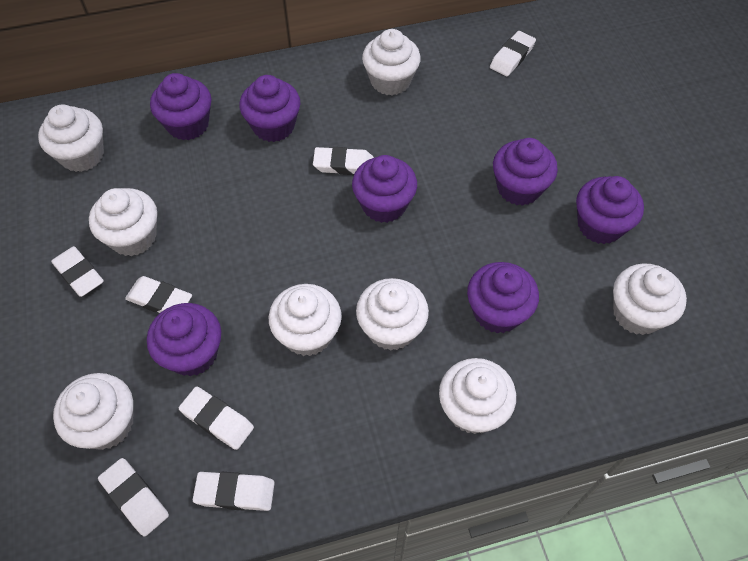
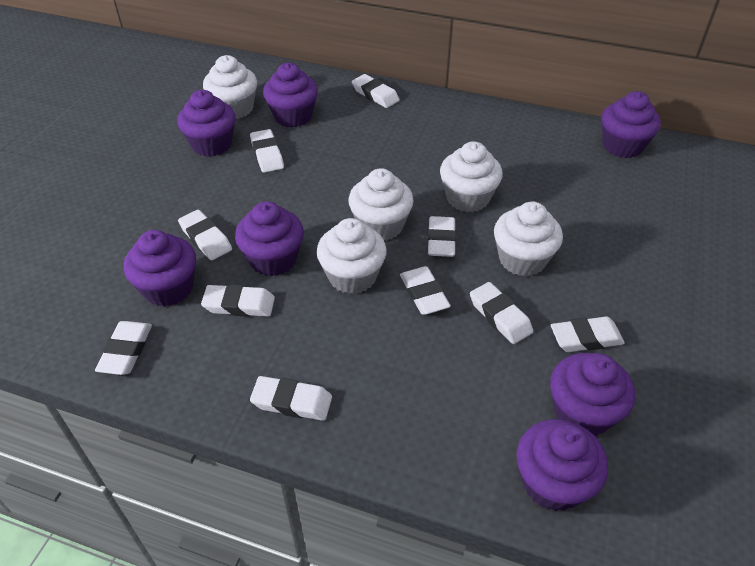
white cupcake: 8 -> 5
white eraser: 7 -> 10

